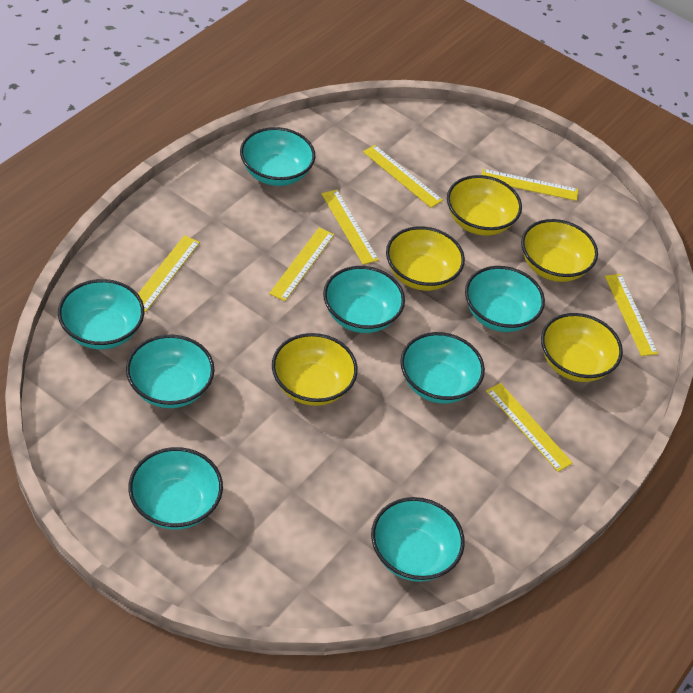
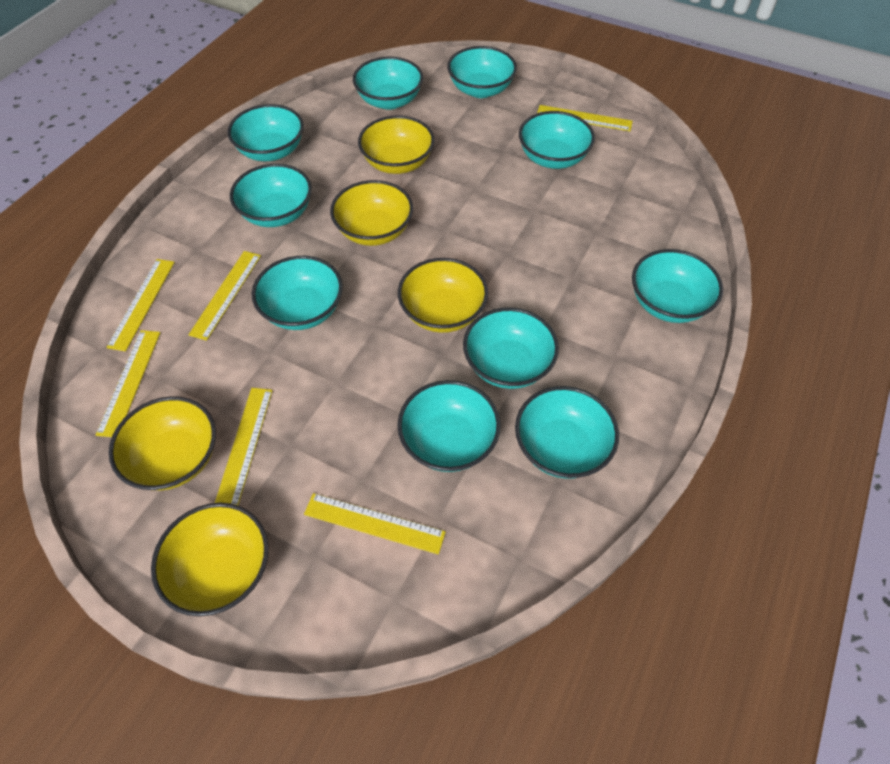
turquoise bowl: 8 -> 10
yellow ruler: 7 -> 6

